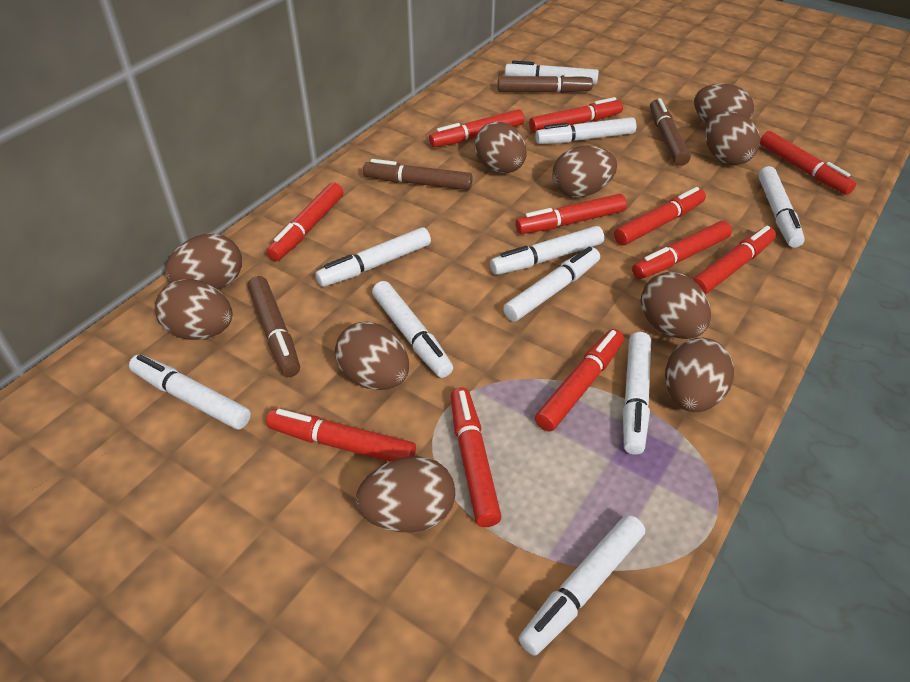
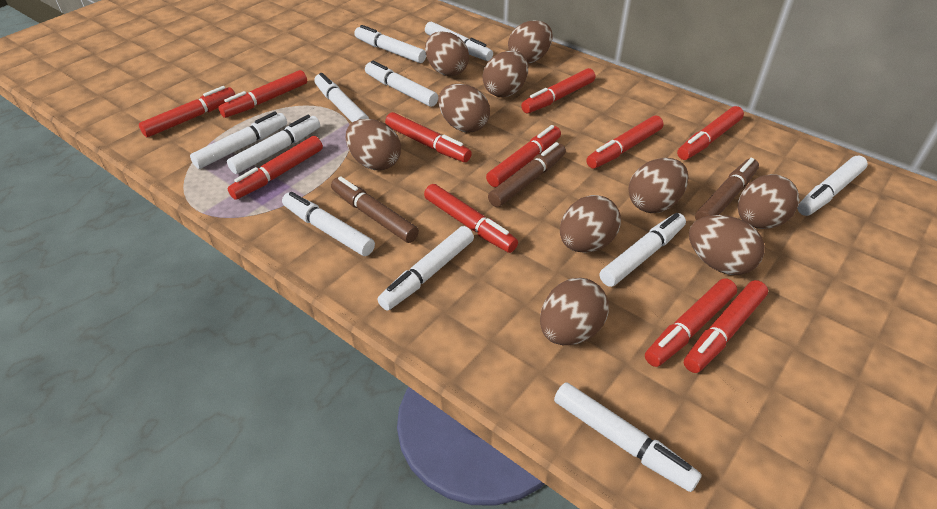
brown marker: 4 -> 3
white marker: 10 -> 11

